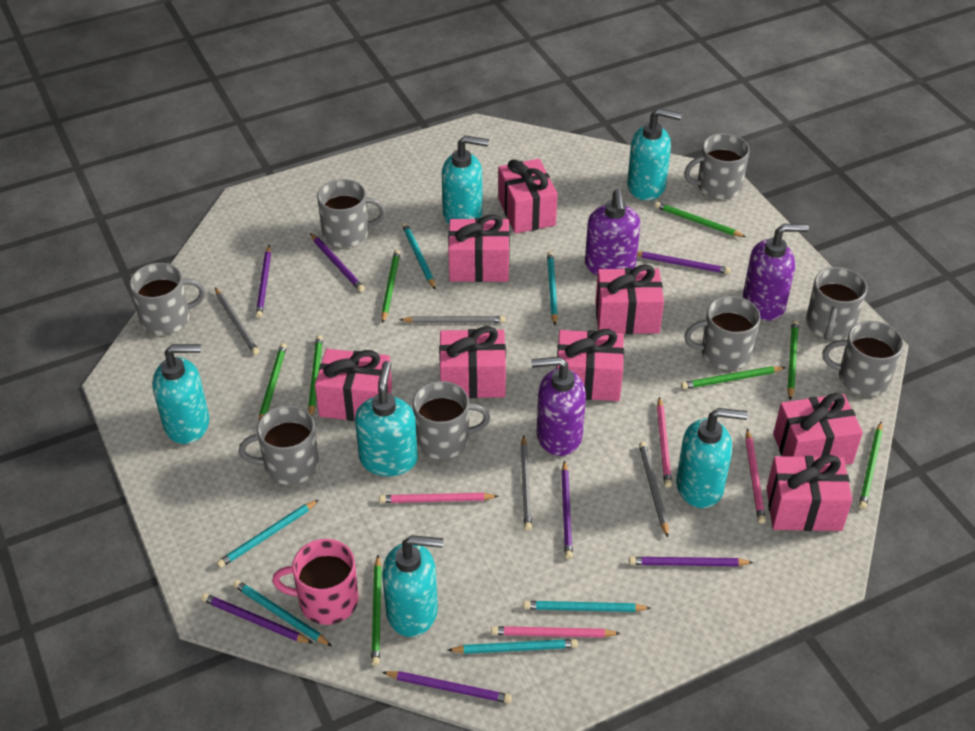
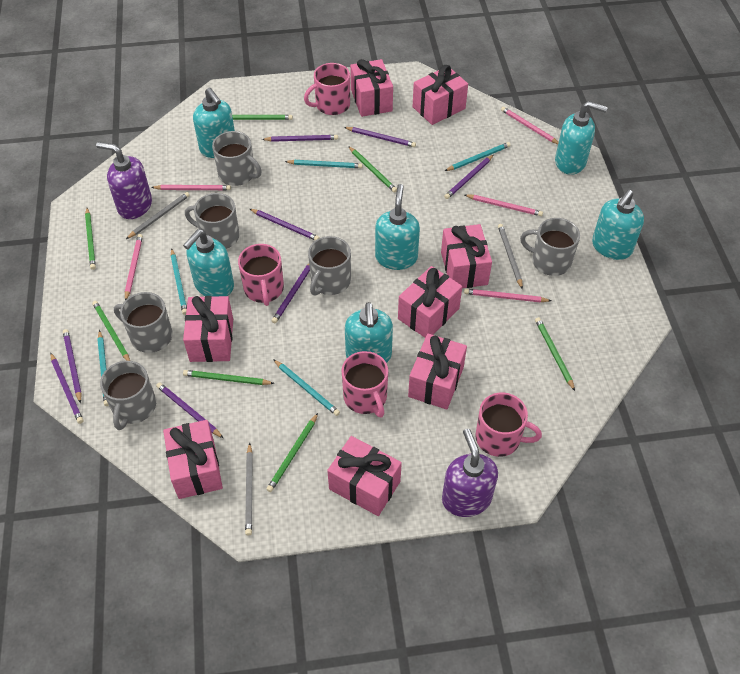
green pencil: 8 -> 7
grey mug: 8 -> 6
grey pencil: 4 -> 3
pink mug: 1 -> 4
pink pencil: 4 -> 5
purple pencil: 7 -> 8
purple soap dispenser: 3 -> 2
turquoise pencil: 6 -> 5

